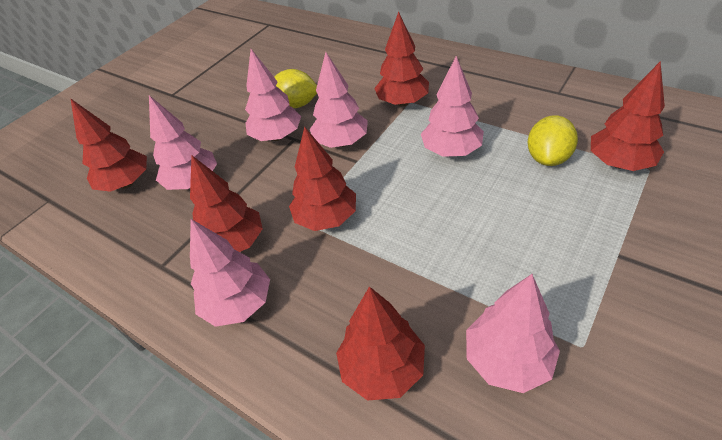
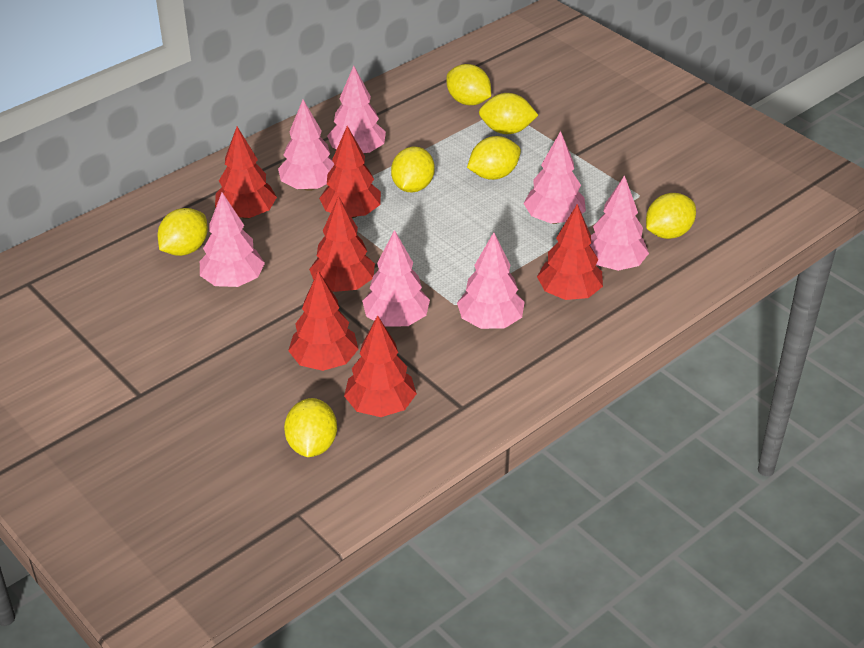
pink tree: 6 -> 7
yellow lemon: 2 -> 7

